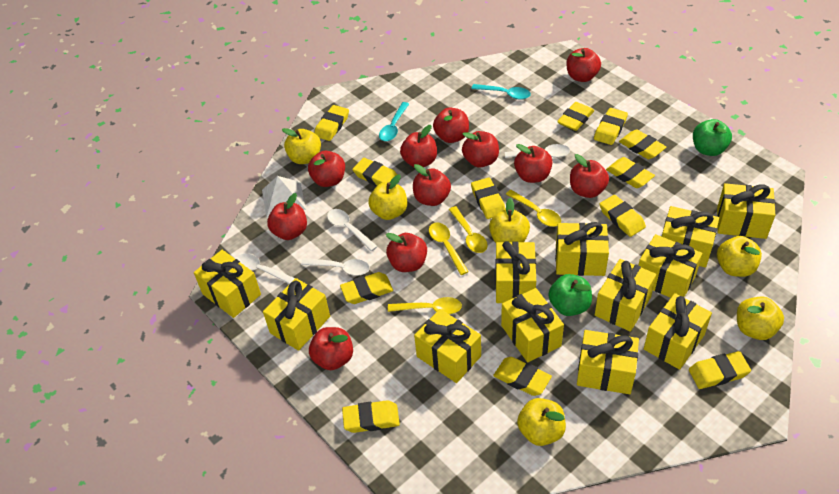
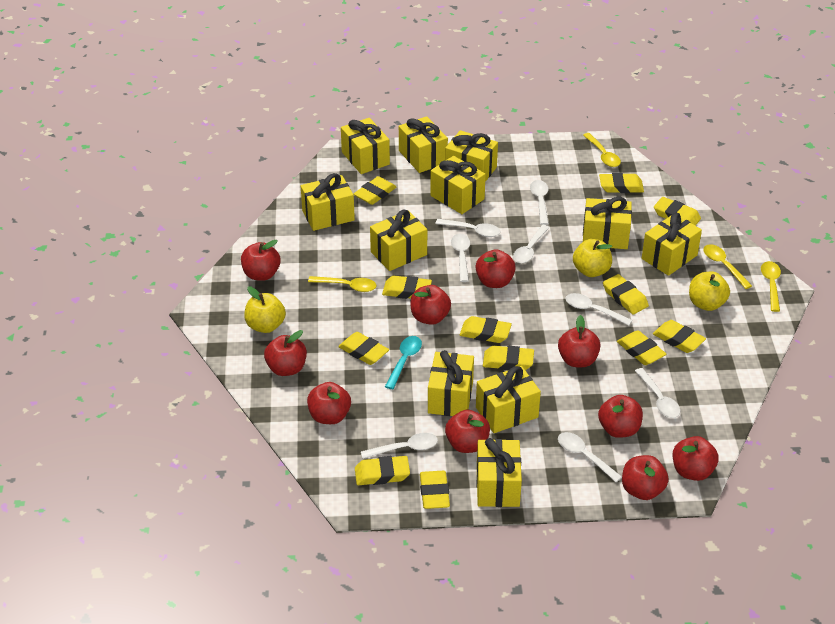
green apple: 2 -> 0
red apple: 11 -> 10
turquoise spoon: 2 -> 1
white pyramid: 1 -> 0
white spoon: 4 -> 8
yellow apple: 6 -> 3
yellow gift: 12 -> 11

